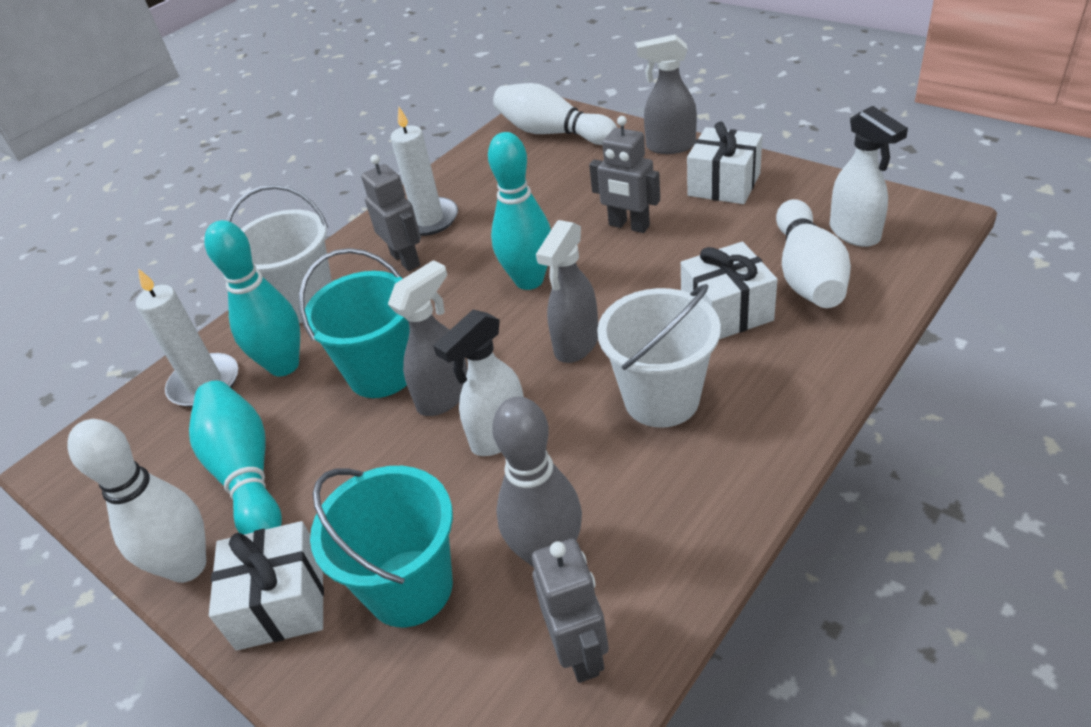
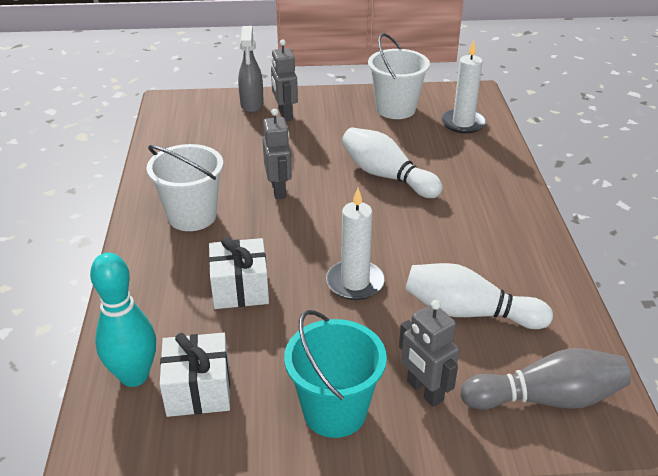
grey spray bottle: 3 -> 1
turquoise bowling pin: 3 -> 1
turquoise bucket: 2 -> 1
white bowling pin: 3 -> 2
white gift: 3 -> 2
white spray bottle: 2 -> 0

